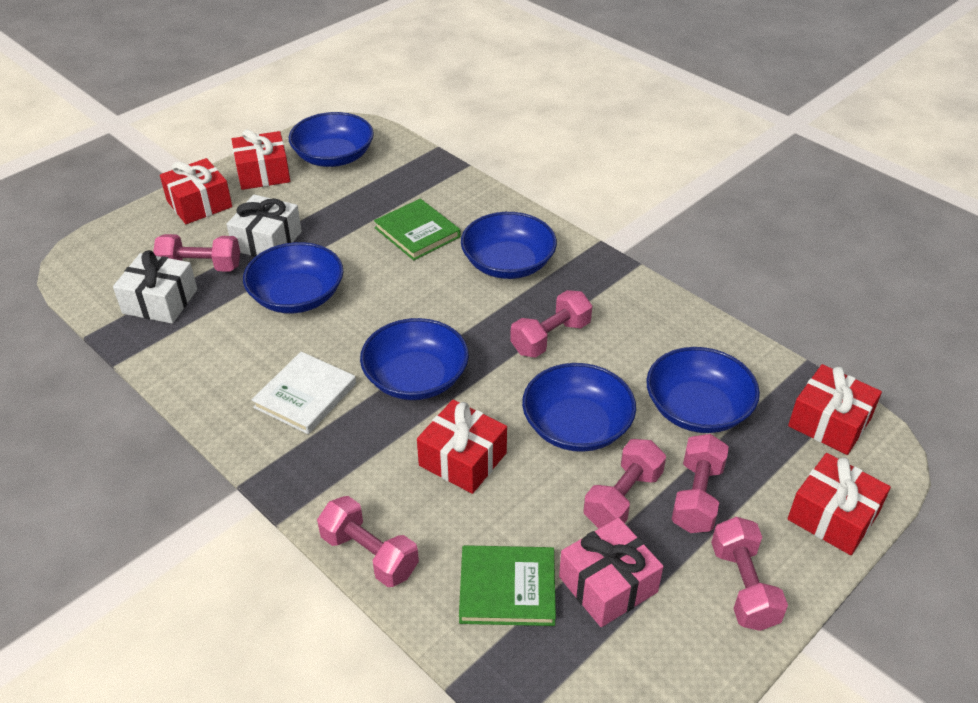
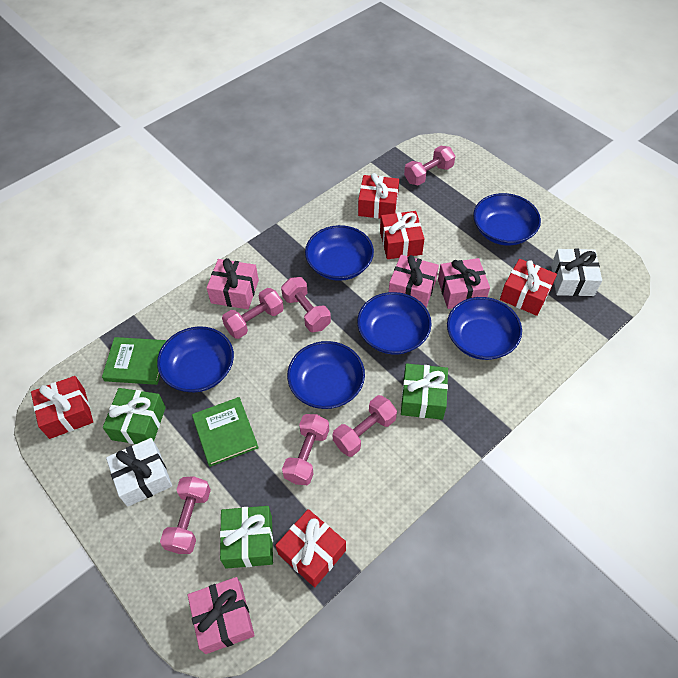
green gift: 0 -> 3
pink gift: 1 -> 4
white book: 1 -> 0

